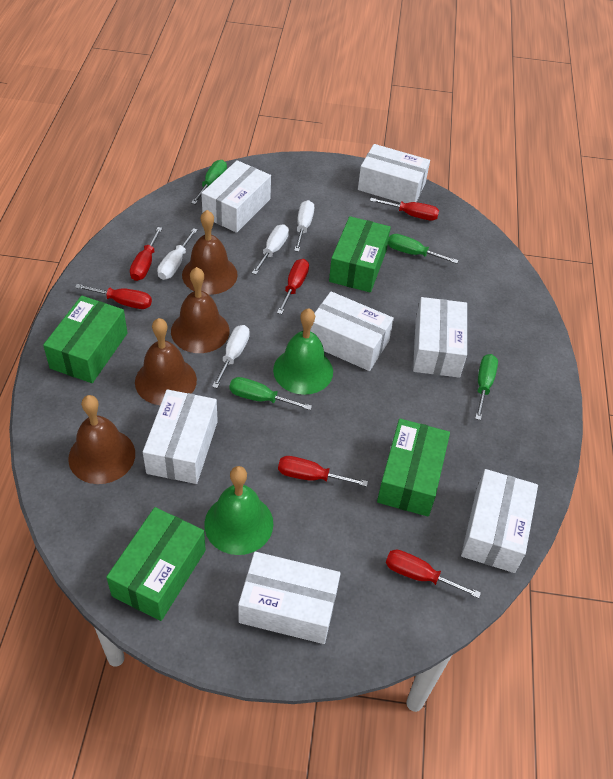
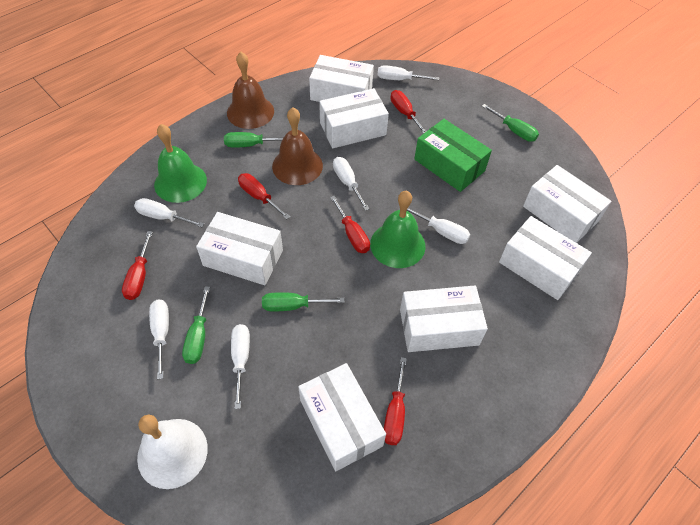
brown bell: 4 -> 2
green box: 4 -> 1
red screwdriver: 6 -> 5
white bell: 0 -> 1
white screwdriver: 4 -> 6

